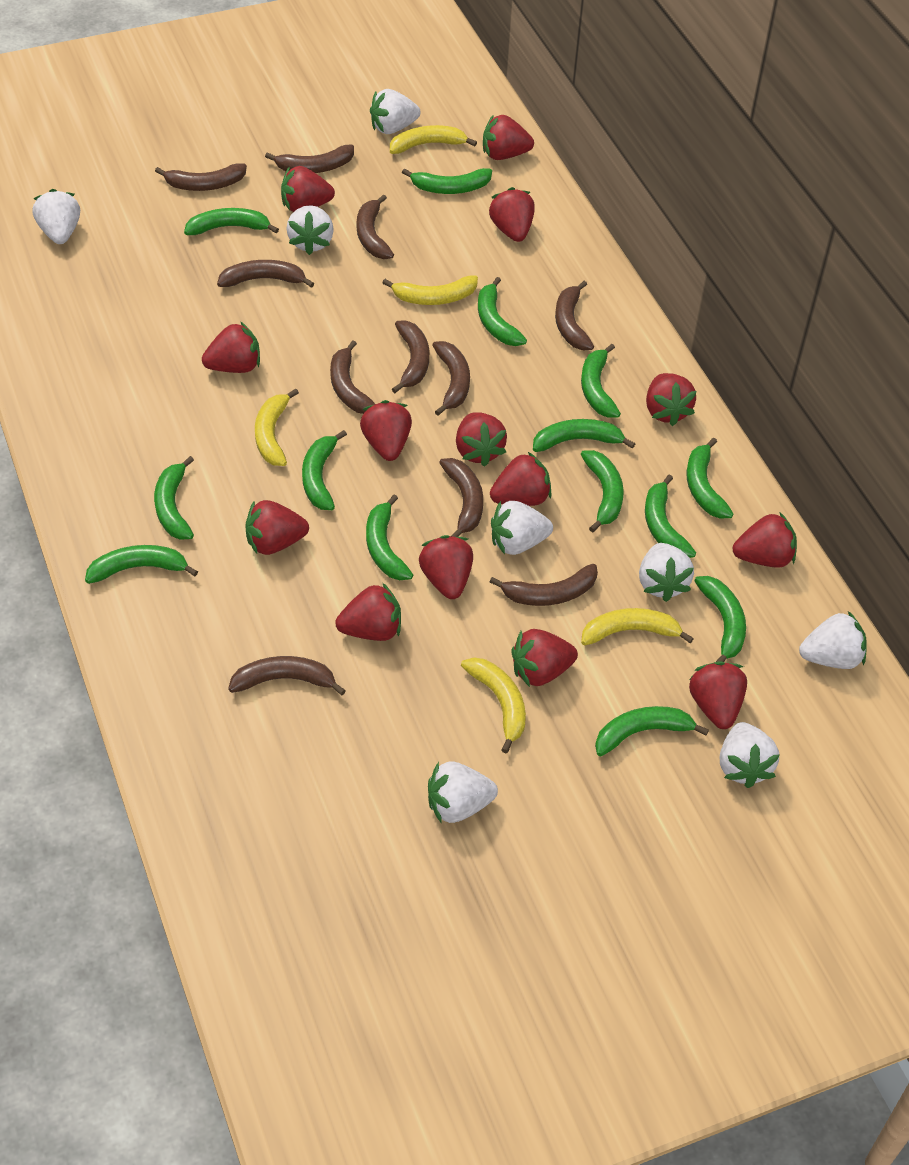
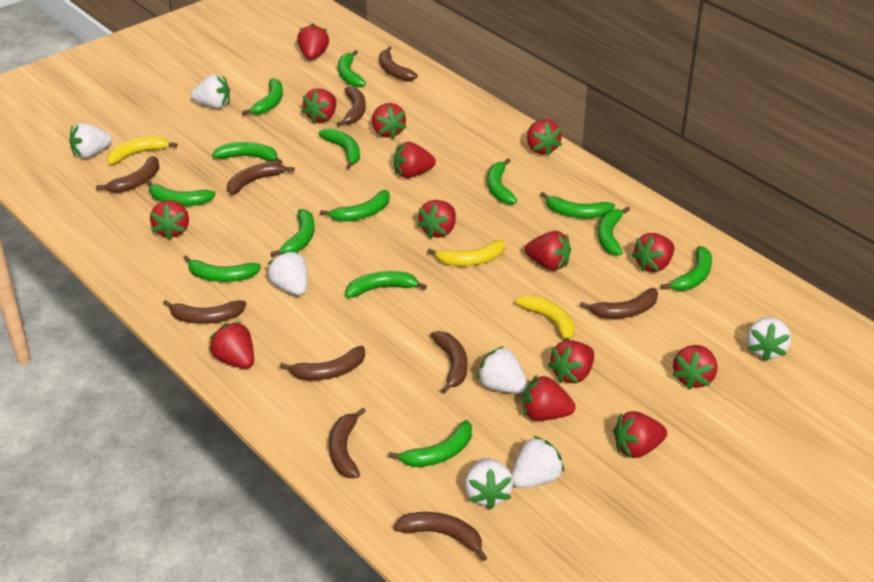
brown banana: 11 -> 10
white strawberry: 8 -> 7
yellow banana: 5 -> 3

